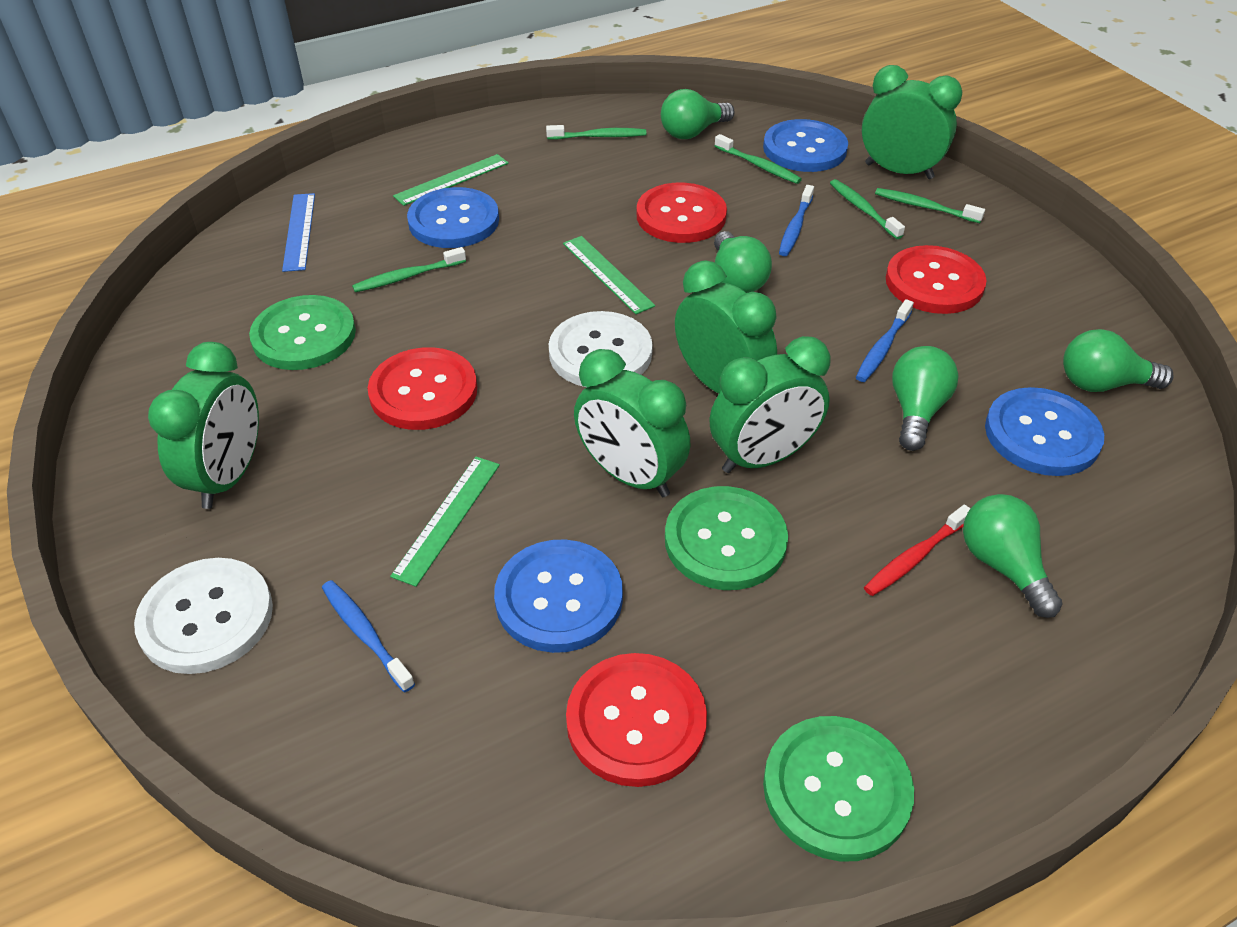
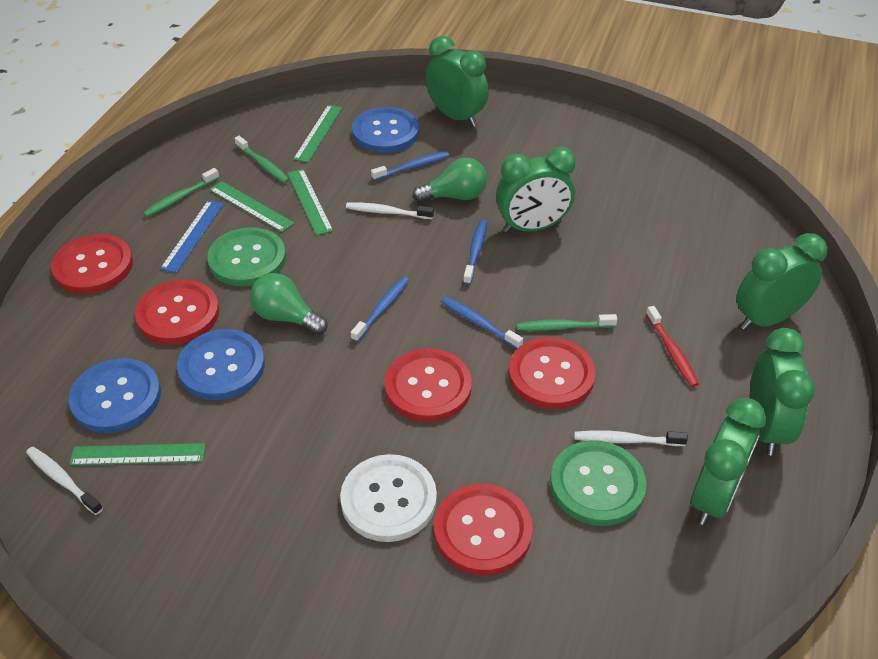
blue button: 4 -> 3
blue toothbrush: 3 -> 4
green button: 3 -> 2
green light bulb: 5 -> 2
green ruler: 3 -> 4
green toothbrush: 5 -> 3
red button: 4 -> 5
white button: 2 -> 1
white toothbrush: 0 -> 3

